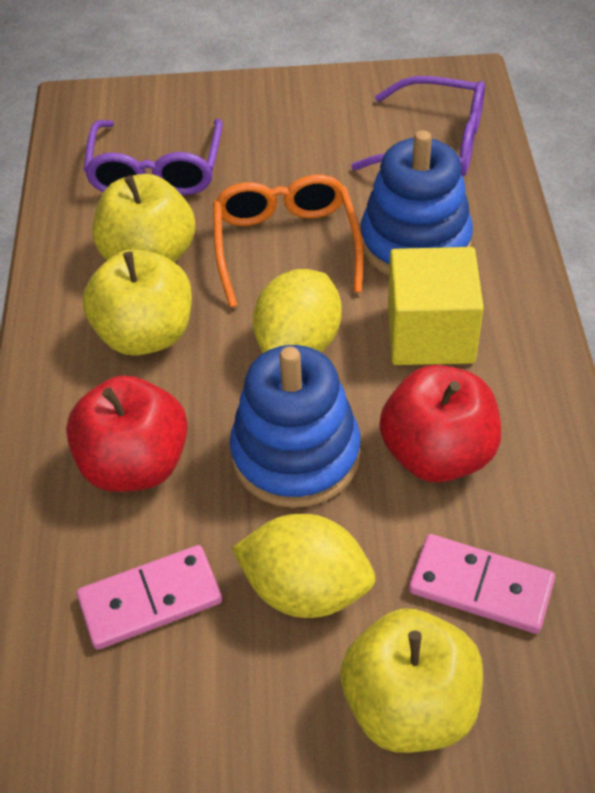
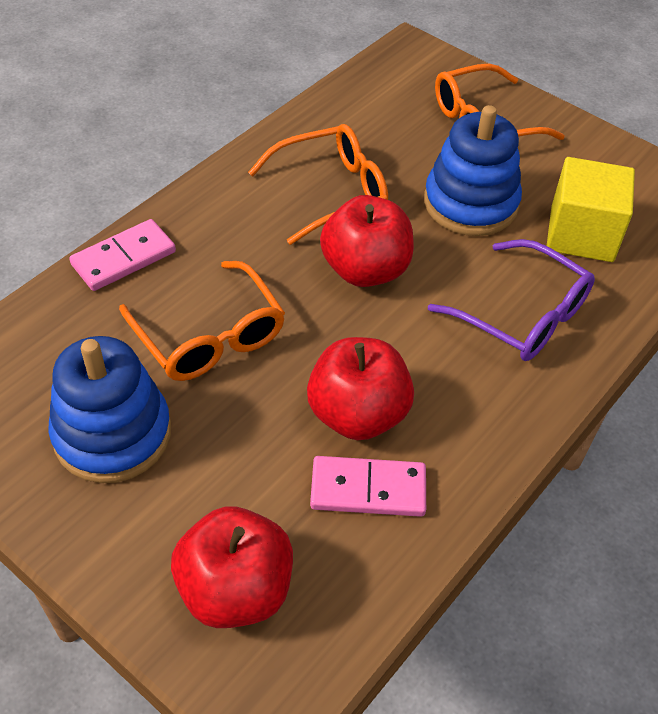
orange glasses: 1 -> 3
purple glasses: 2 -> 1
red apple: 2 -> 3
yellow apple: 3 -> 0
yellow lemon: 2 -> 0

